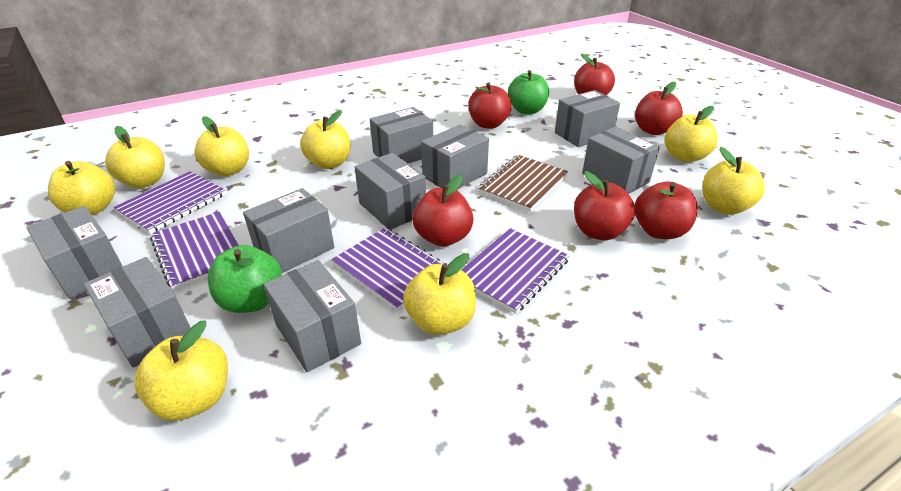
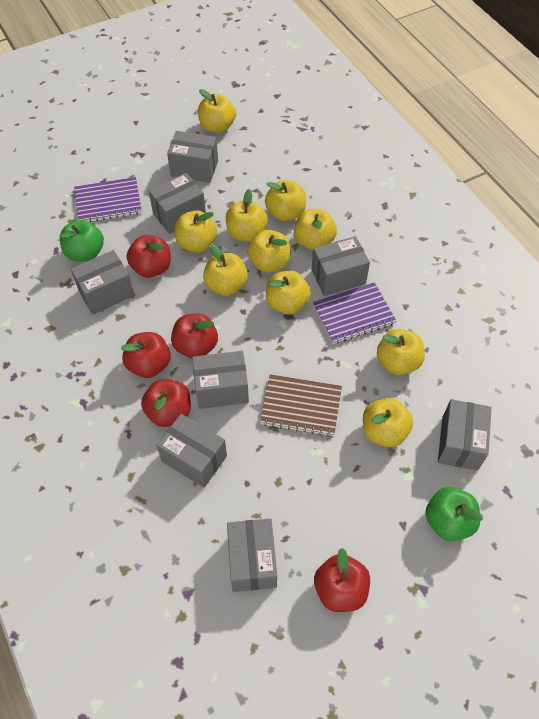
grey box: 9 -> 8
purple notebook: 4 -> 2
red apple: 6 -> 5
yellow apple: 8 -> 10

